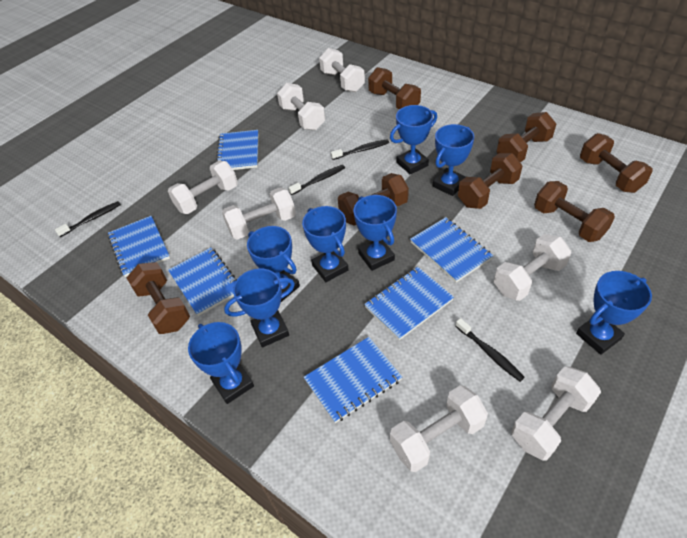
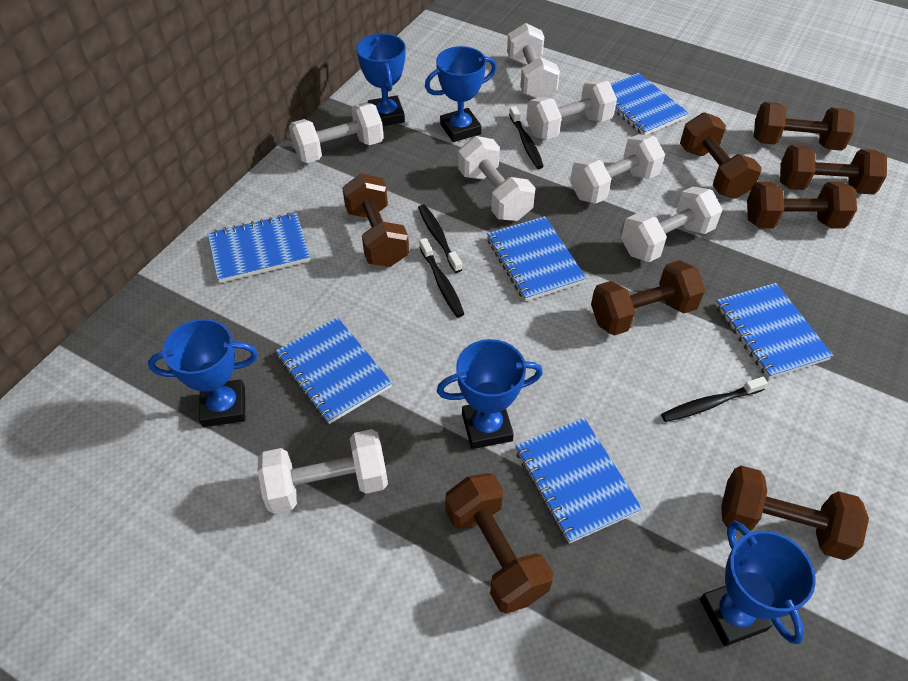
blue trophy: 8 -> 5
brown dumbbell: 7 -> 8

